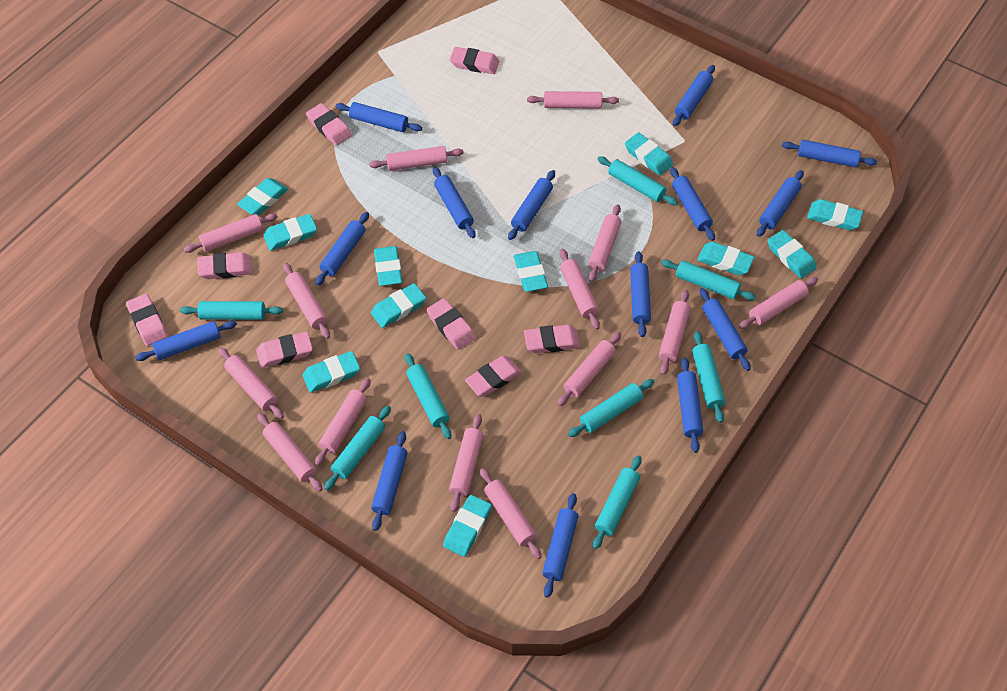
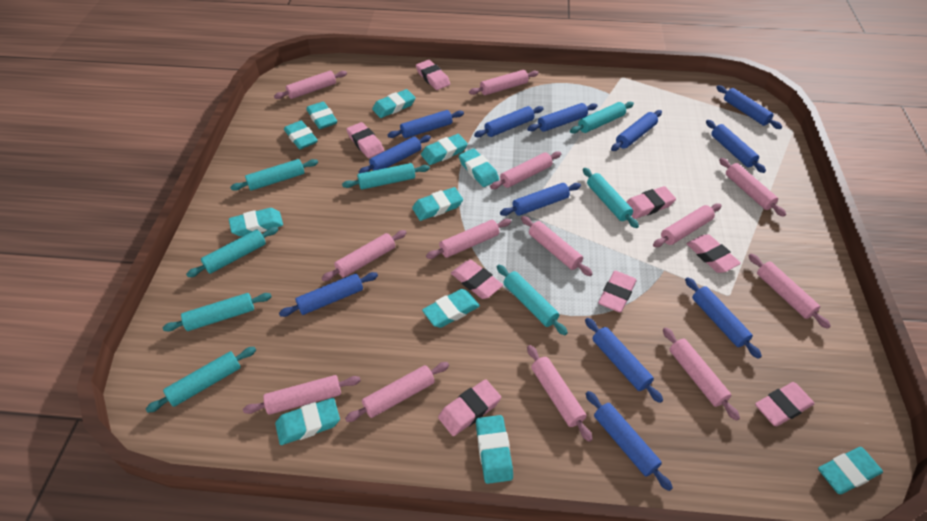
blue rolling pin: 14 -> 12
pink rolling pin: 14 -> 13

